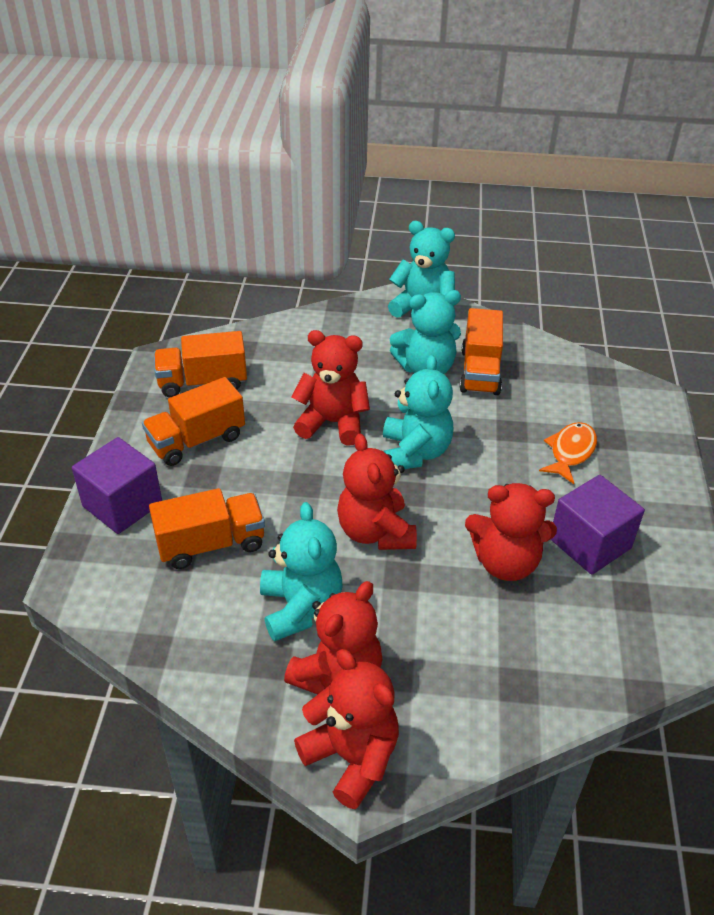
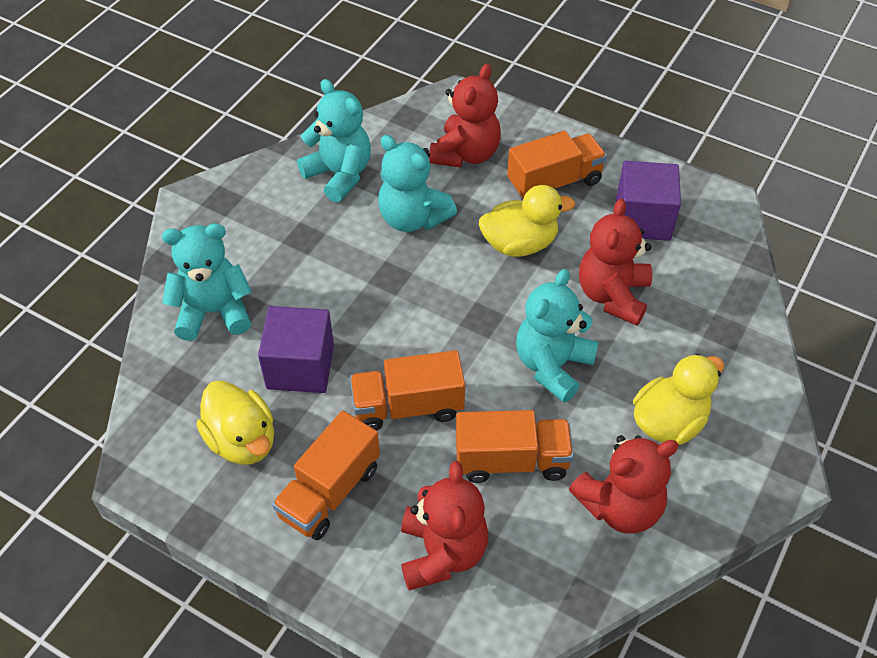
orange fish: 1 -> 0
red teddy bear: 5 -> 4
yellow duck: 0 -> 3

